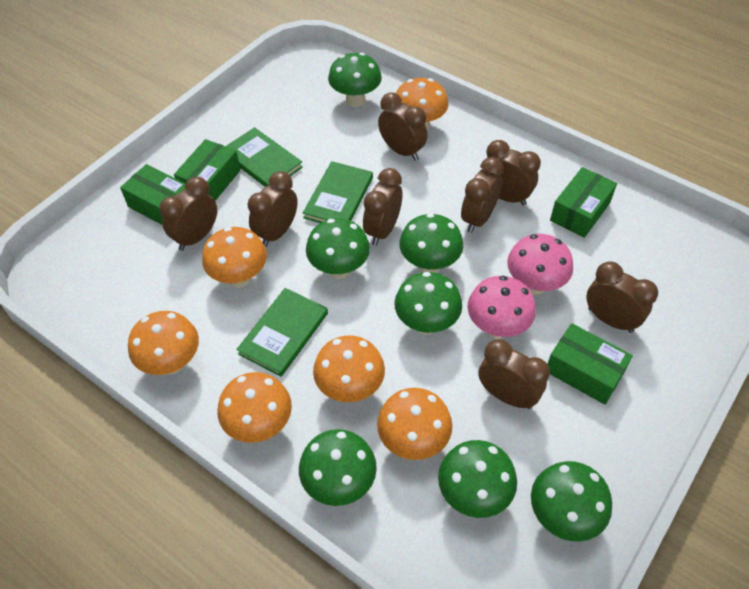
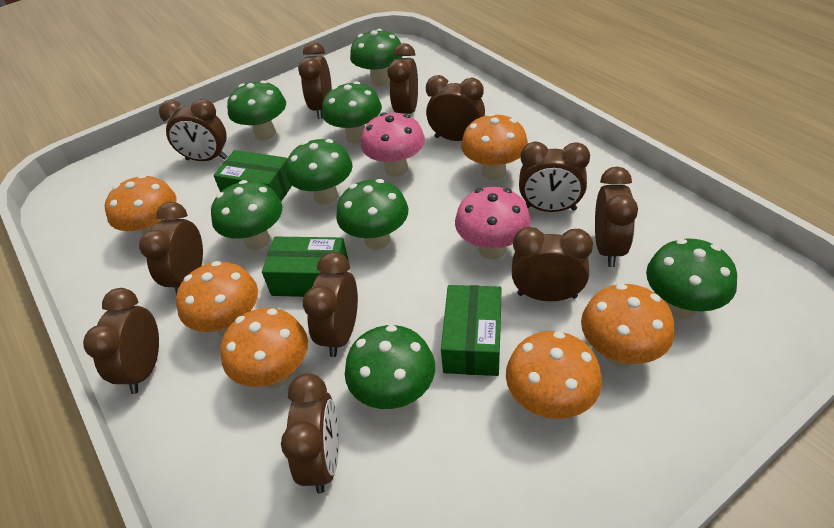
brown clock: 8 -> 11
green book: 3 -> 0
green box: 4 -> 3
green mushroom: 7 -> 8

